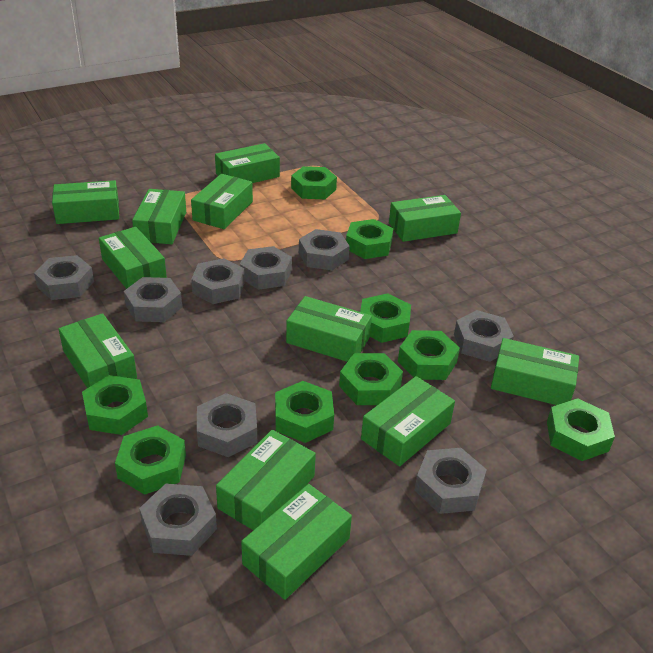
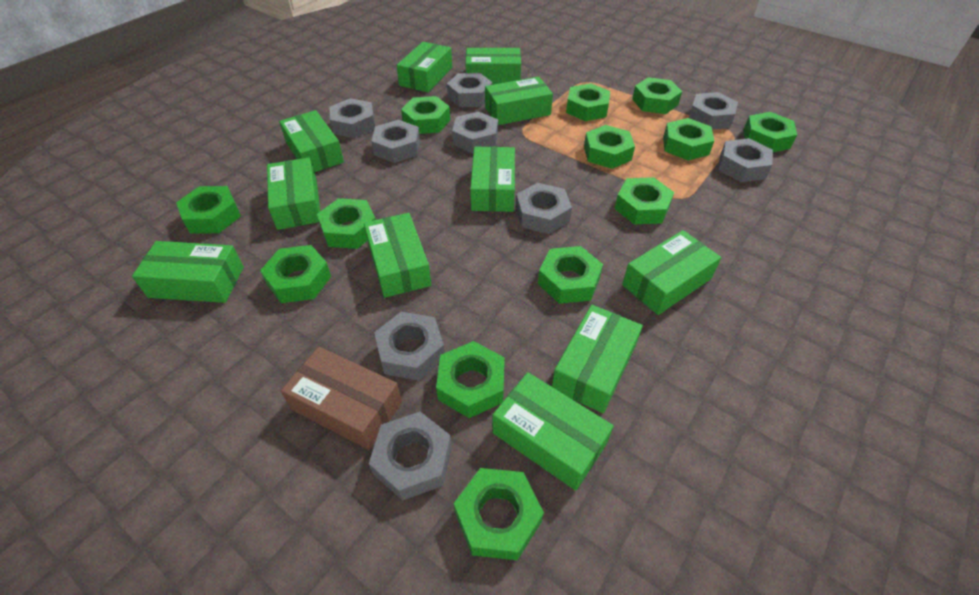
brown box: 0 -> 1
green box: 12 -> 11
green nut: 9 -> 13

